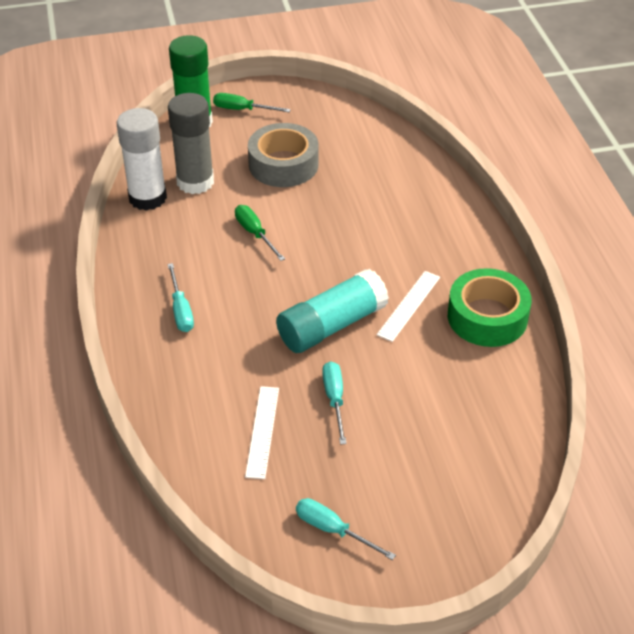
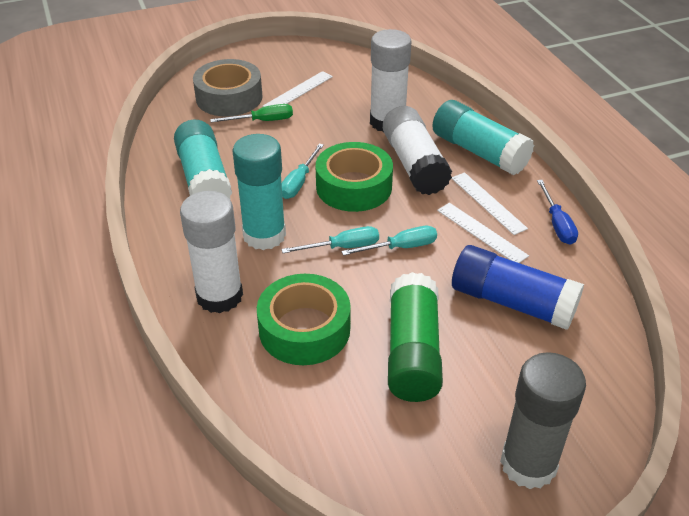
blue glue stick: 0 -> 1
blue screwdriver: 0 -> 1
green screwdriver: 2 -> 1
green tape: 1 -> 2
turquoise glue stick: 1 -> 3
white glue stick: 1 -> 3
white ruler: 2 -> 3

